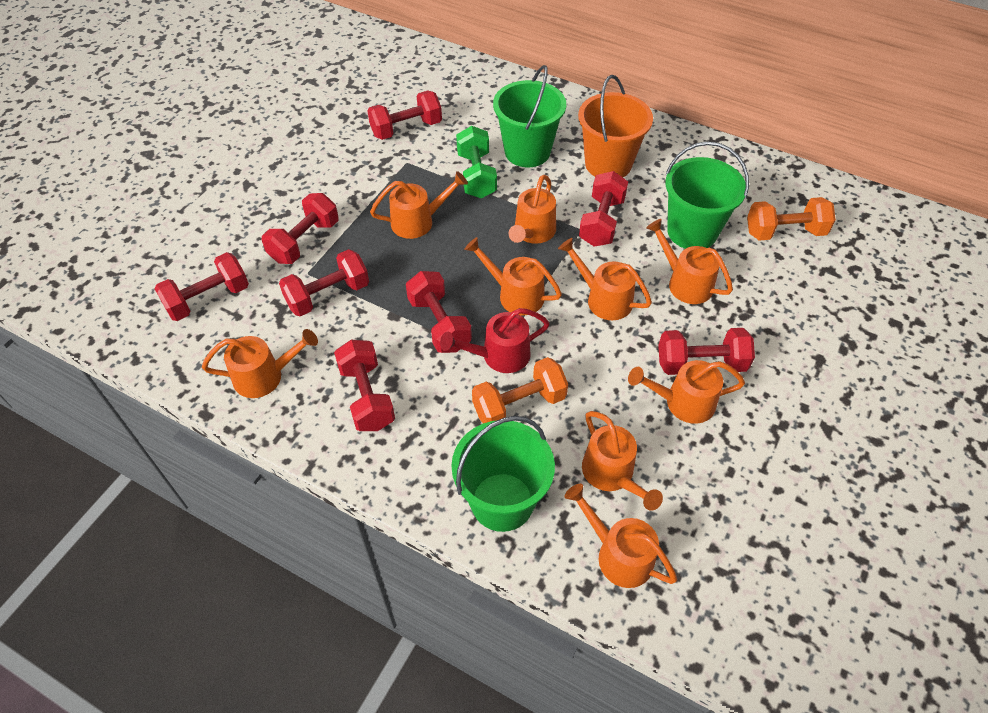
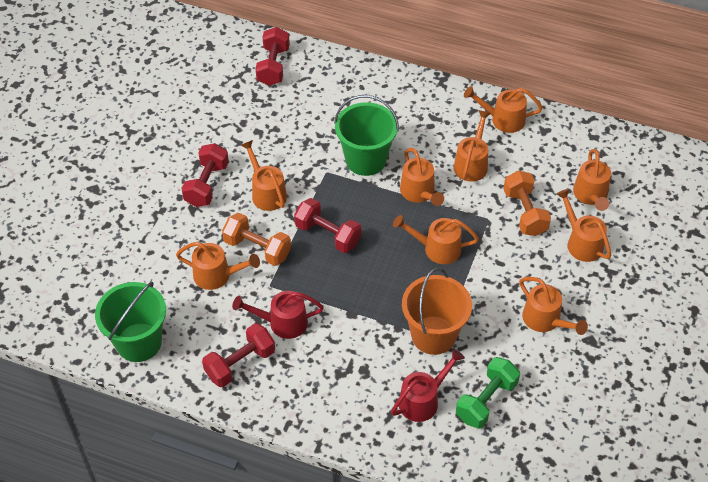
green bucket: 3 -> 2
red dumbbell: 8 -> 4
red watering can: 1 -> 2

